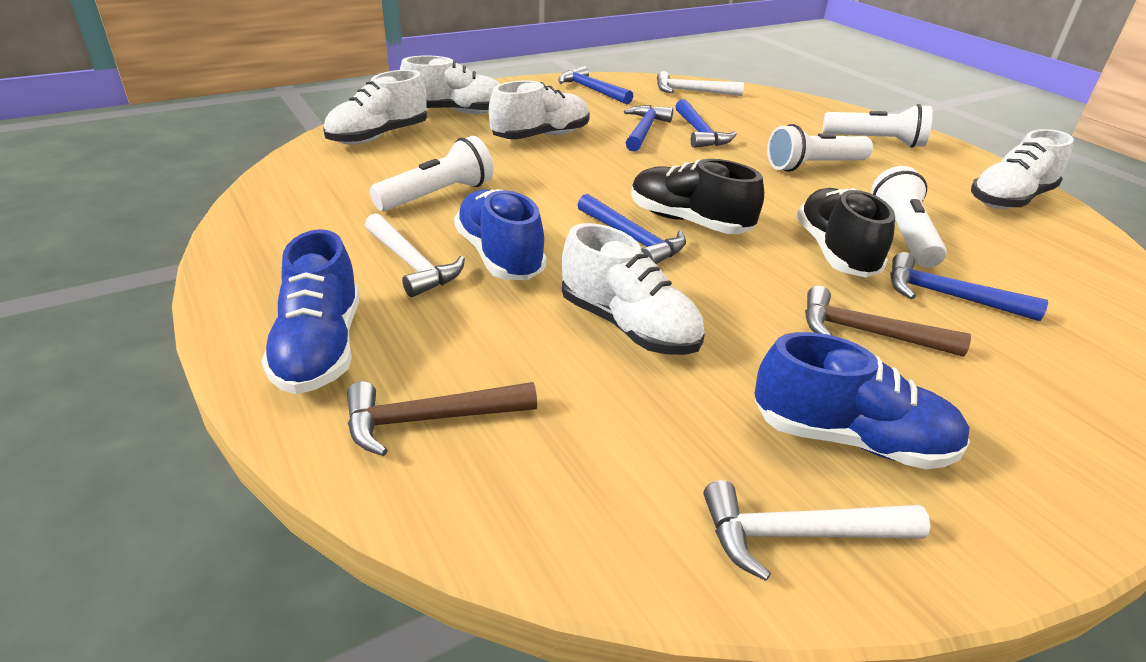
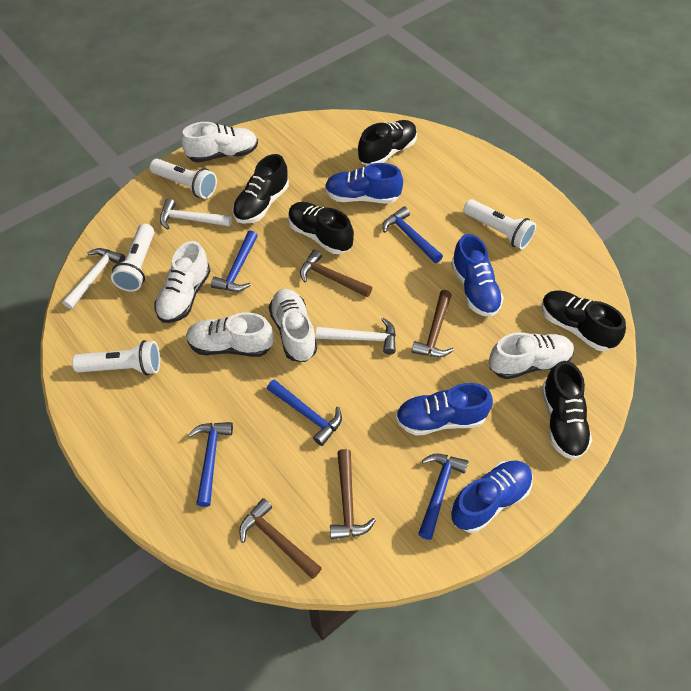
black shoe: 2 -> 5
blue shoe: 3 -> 4
brown hammer: 2 -> 4

